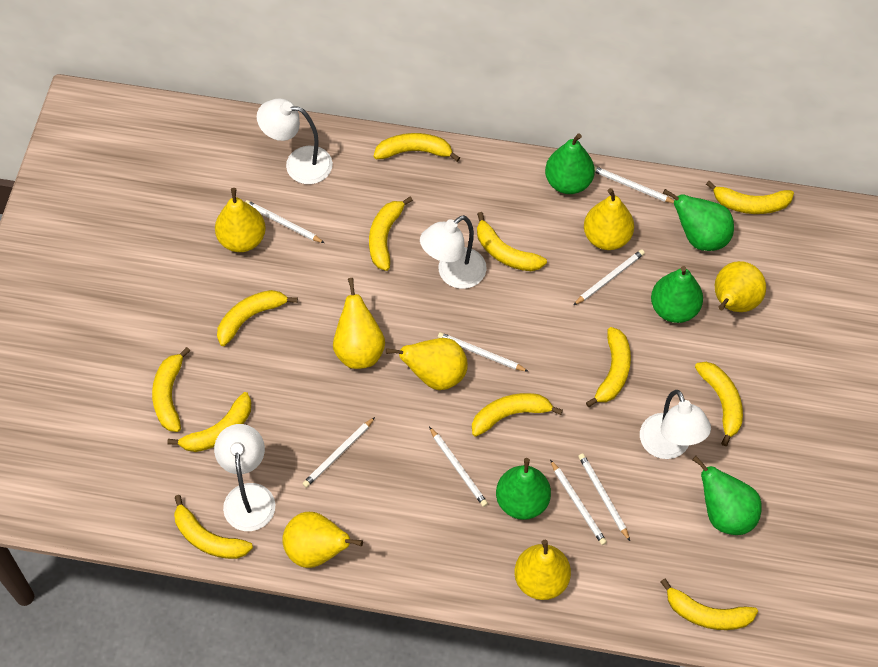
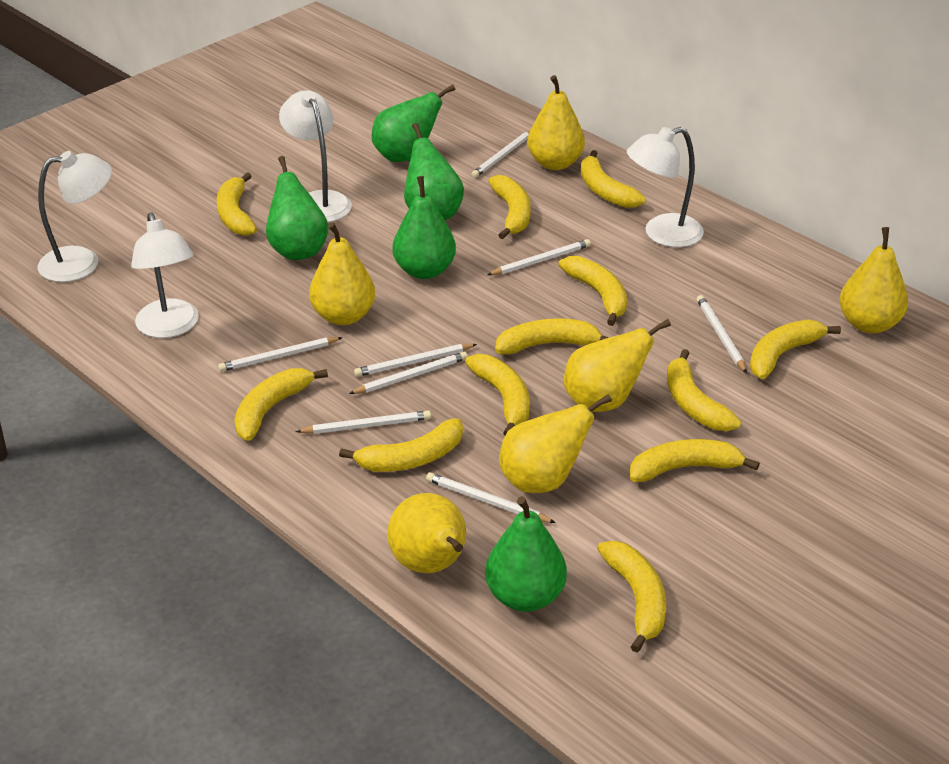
yellow pear: 7 -> 6

